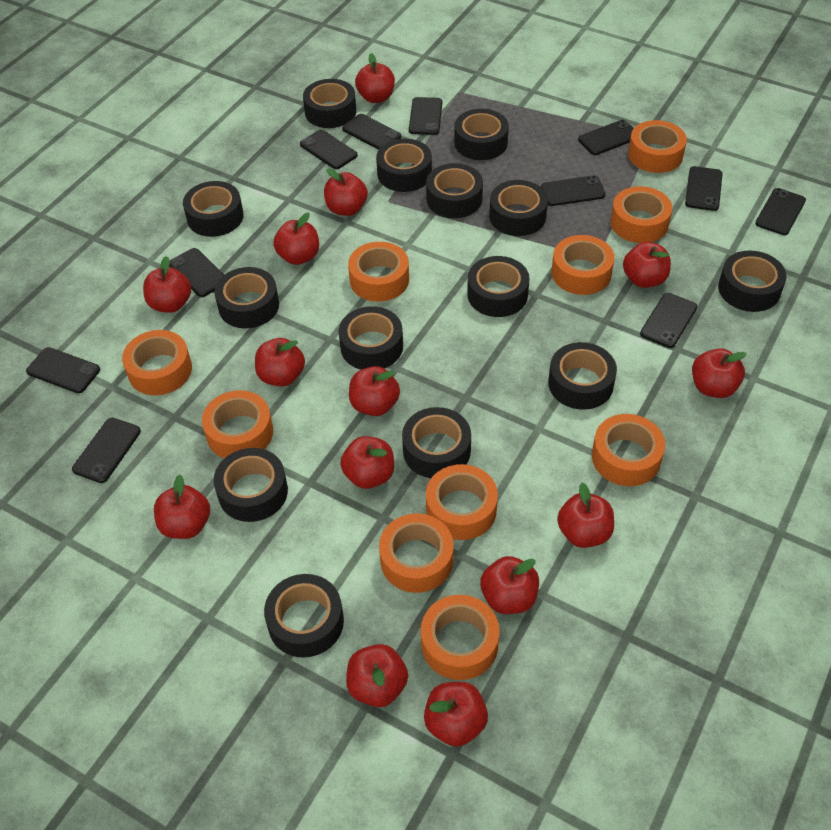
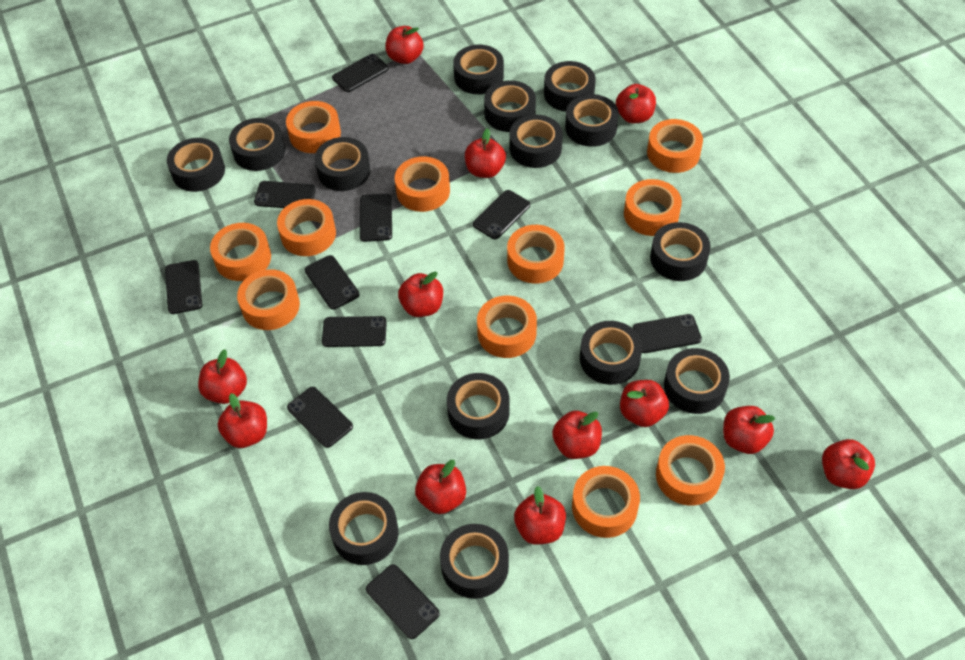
black phone: 11 -> 10
orange tape: 10 -> 11
red apple: 14 -> 12

